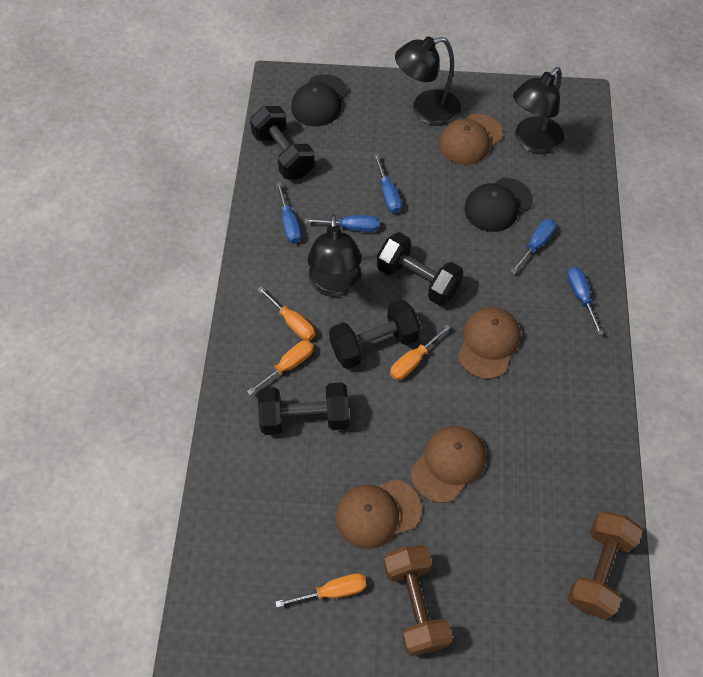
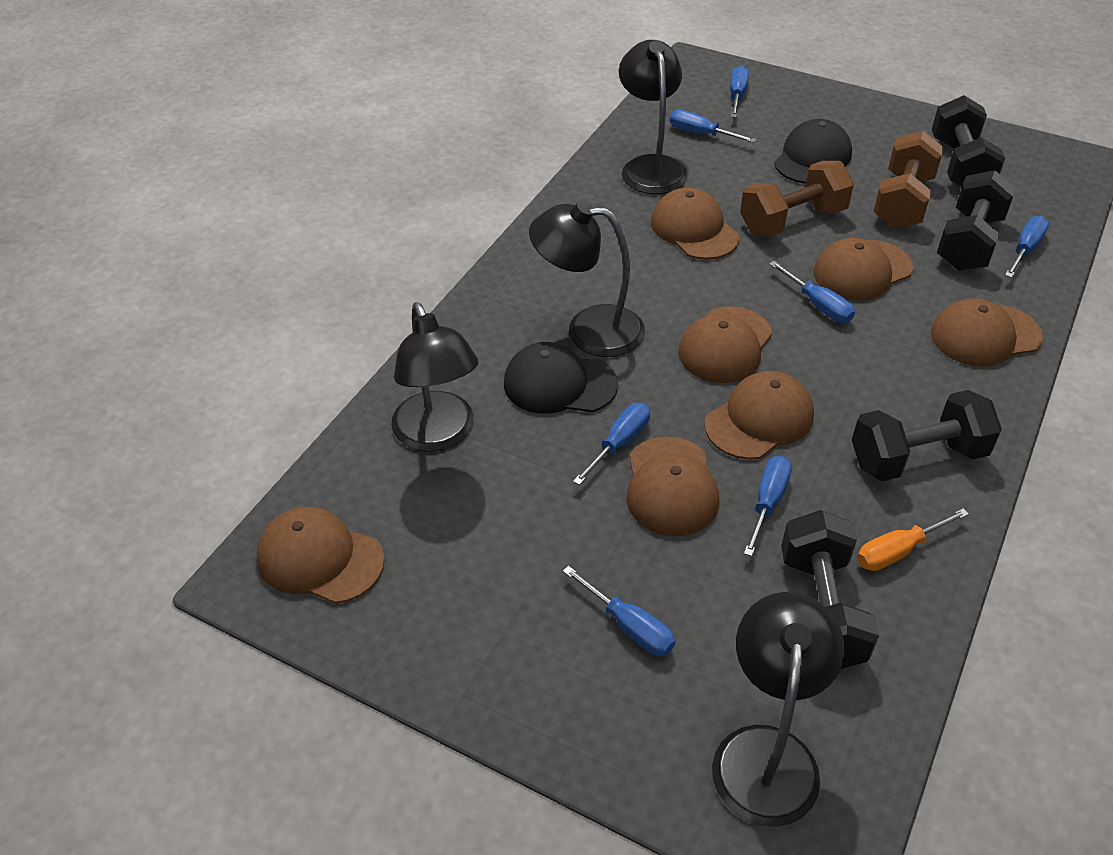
black lamp: 3 -> 4
blue screwdriver: 5 -> 7
brown cap: 4 -> 7
orange screwdriver: 4 -> 1

